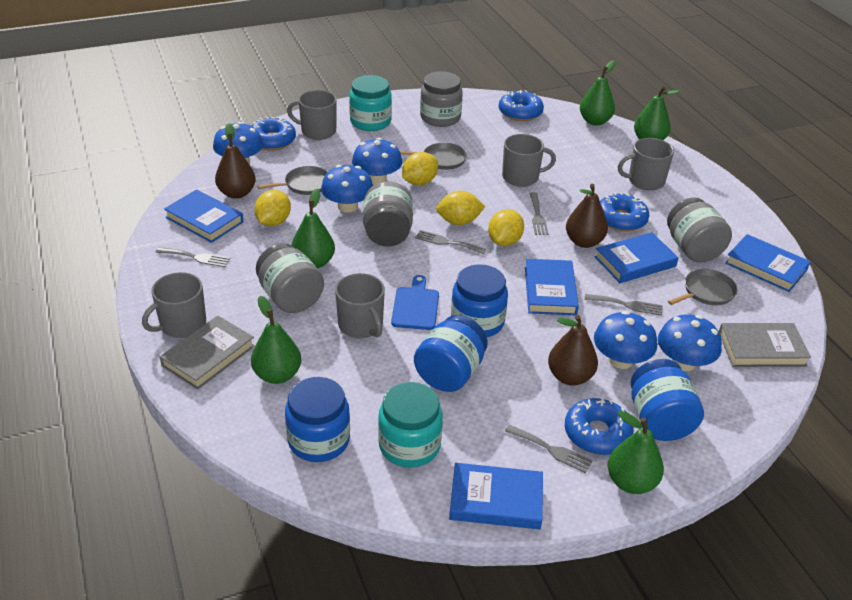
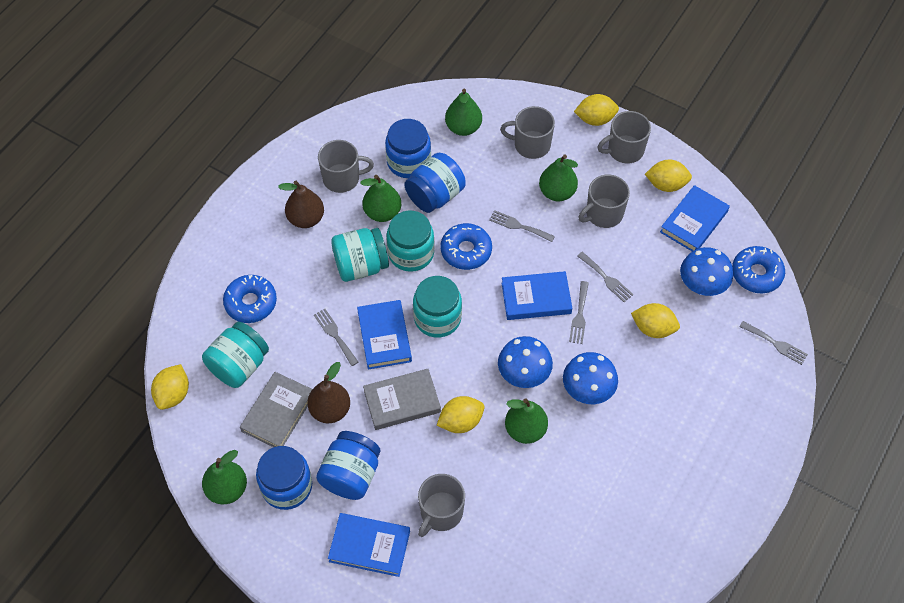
blue book: 5 -> 4
blue cutting board: 1 -> 0
blue donut: 4 -> 3
blue mushroom: 5 -> 3
brown pear: 3 -> 2
grey jar: 4 -> 0
grey pan: 3 -> 0
turquoise jar: 2 -> 4
yellow lemon: 4 -> 5

